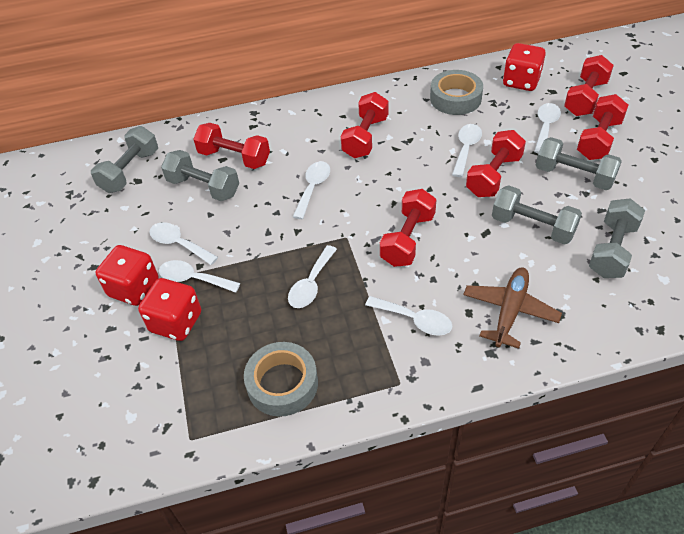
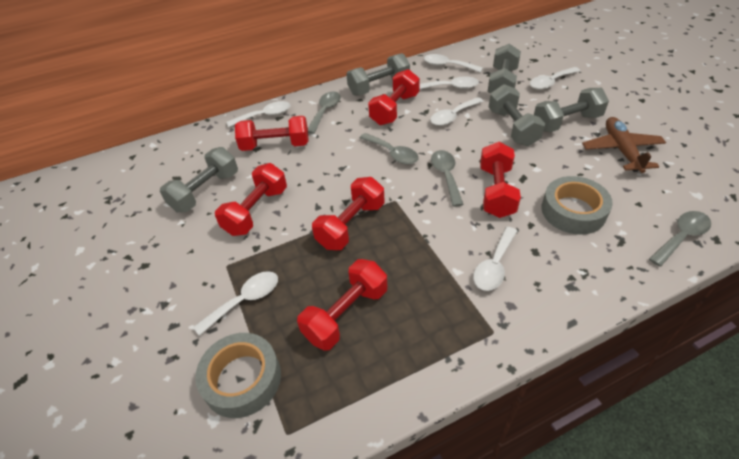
grey spoon: 0 -> 4
red dice: 3 -> 0

